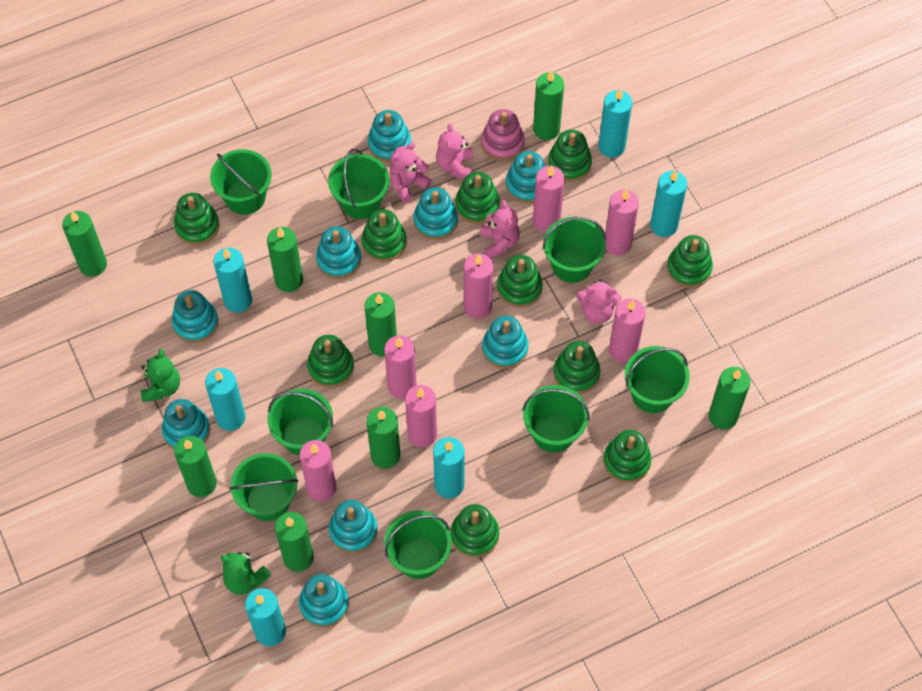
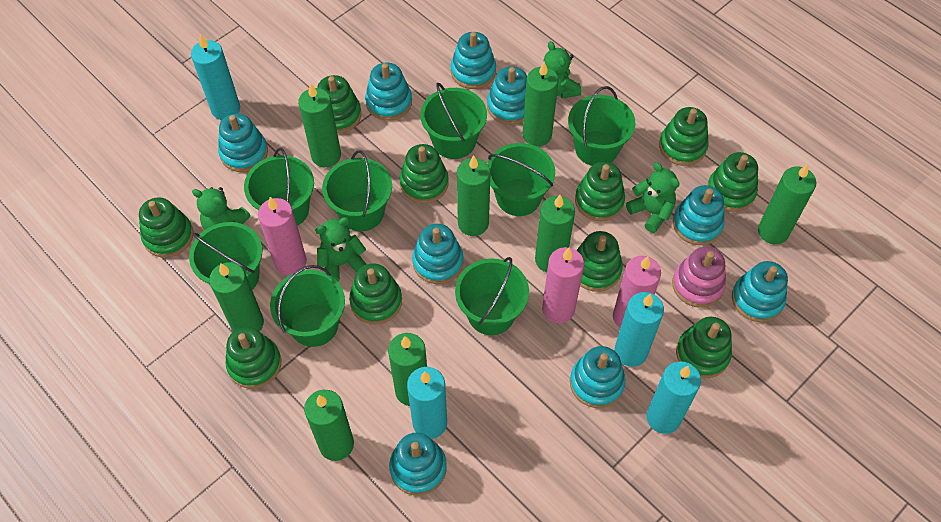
green teddy bear: 2 -> 4
pink candle: 7 -> 3
pink teddy bear: 4 -> 0
turquoise candle: 6 -> 4

